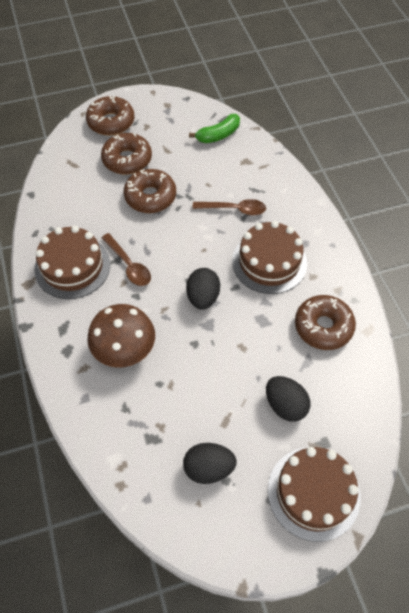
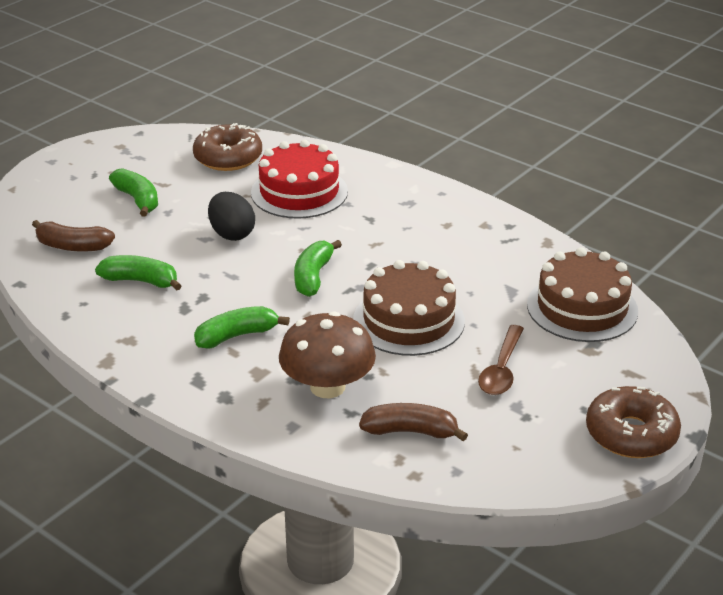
black egg: 3 -> 1
brown banana: 0 -> 2
brown cake: 3 -> 2
brown donut: 4 -> 2
brown spoon: 2 -> 1
green banana: 1 -> 4
red cake: 0 -> 1

